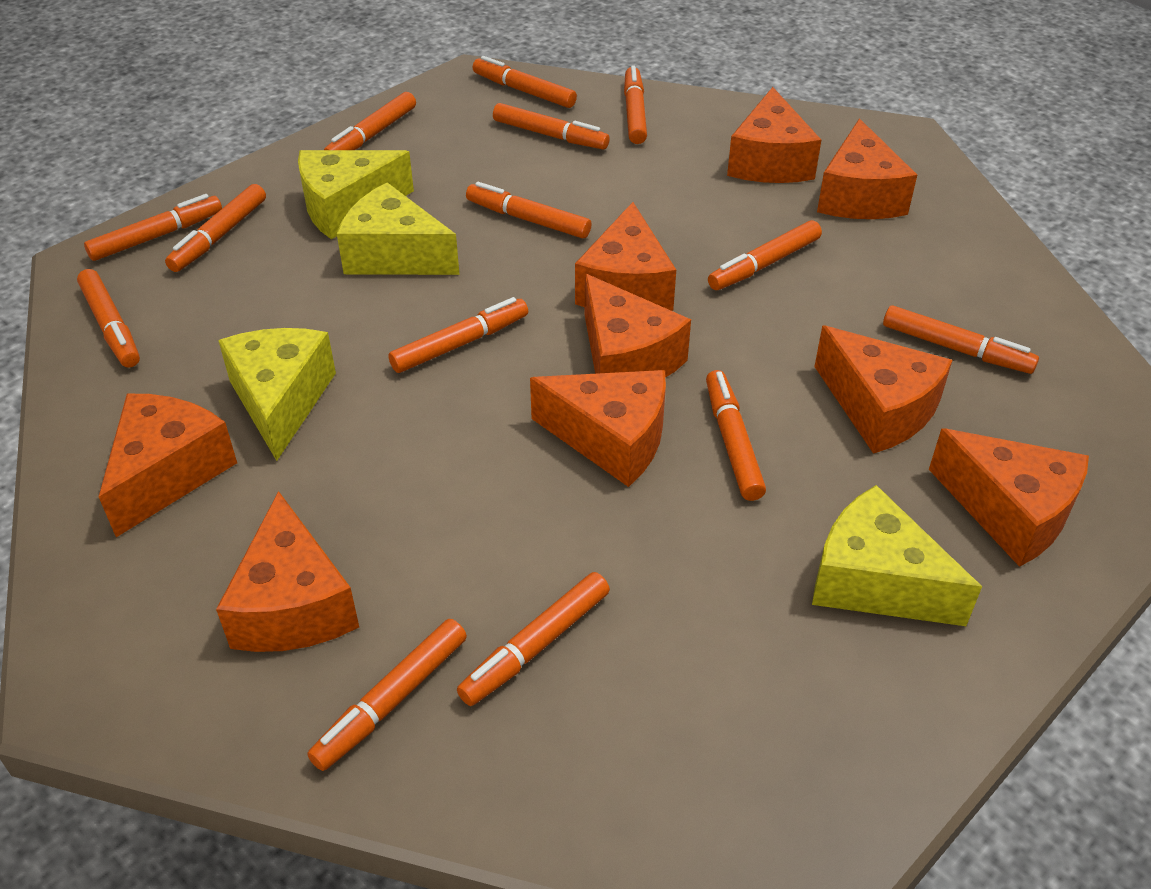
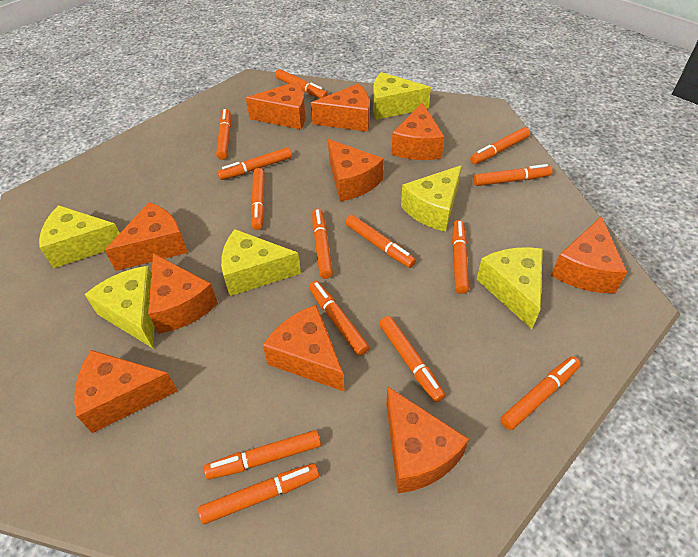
orange cheese: 9 -> 10
yellow cheese: 4 -> 6

